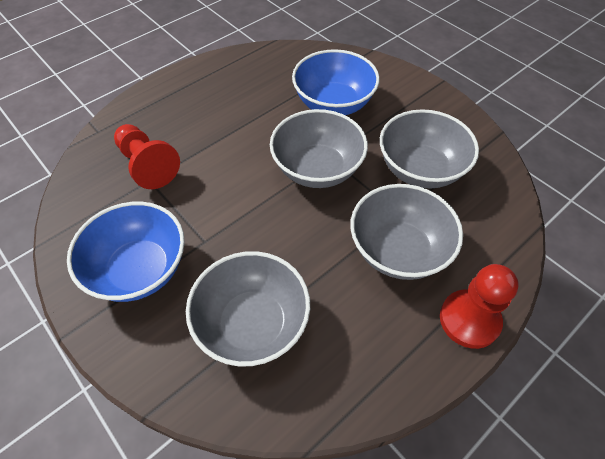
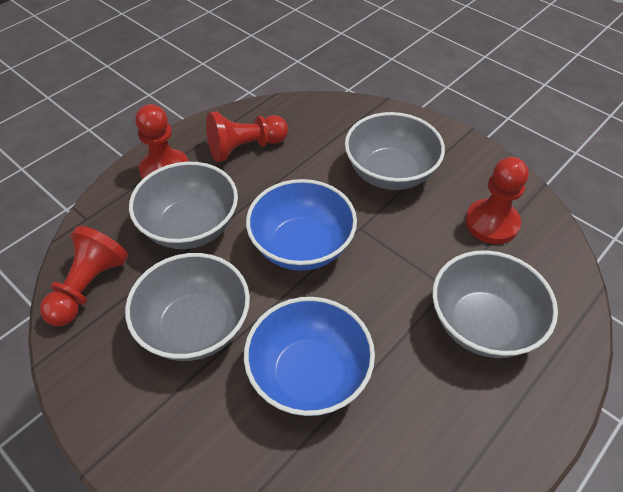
red pawn: 2 -> 4

